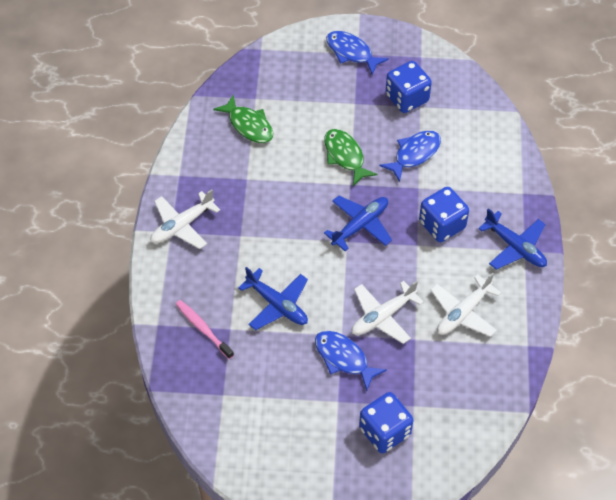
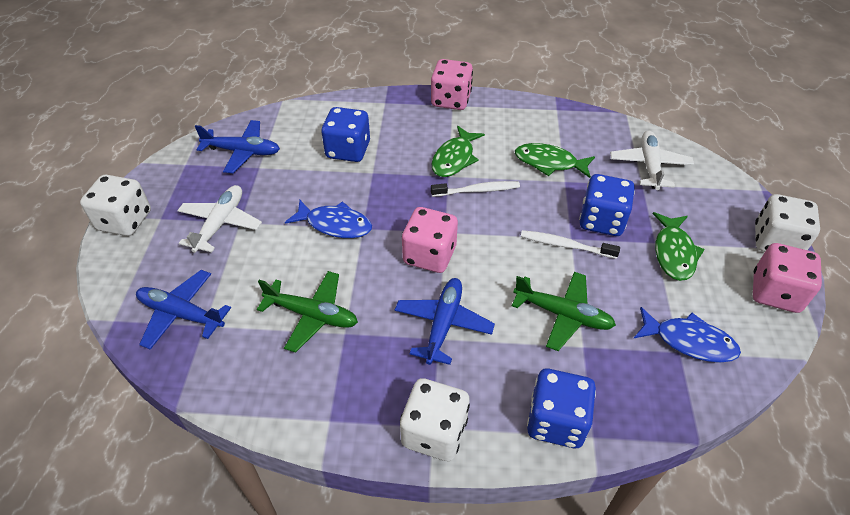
blue fish: 3 -> 2
green fish: 2 -> 3
green plane: 0 -> 2
pink dice: 0 -> 3
pink toothbrush: 1 -> 0
white dice: 0 -> 3
white plane: 3 -> 2
white toothbrush: 0 -> 2

